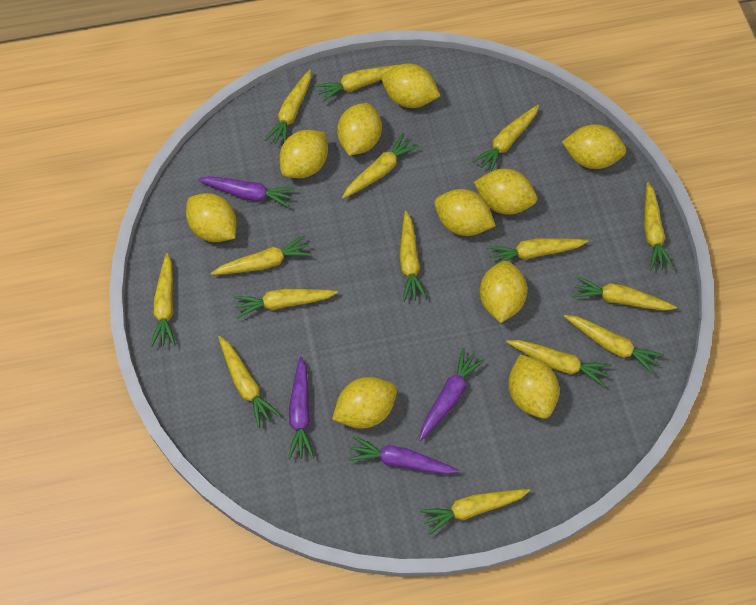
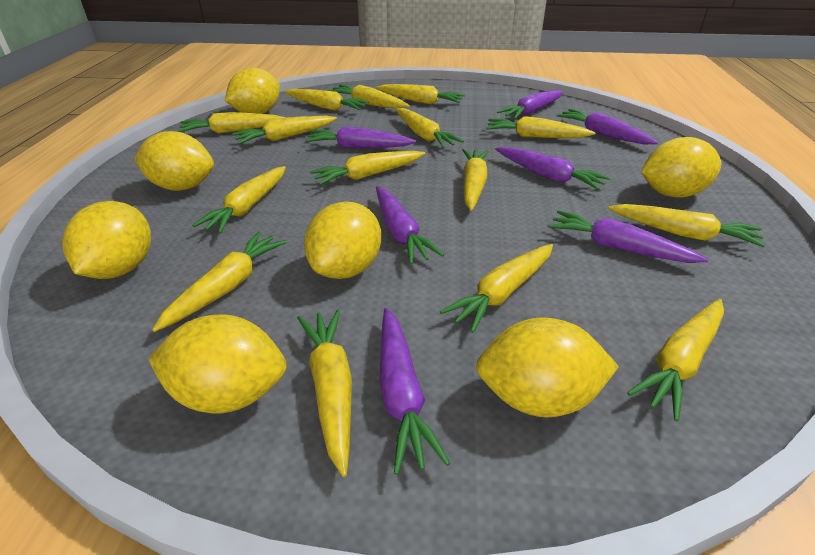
purple carrot: 4 -> 7
yellow lemon: 10 -> 7

